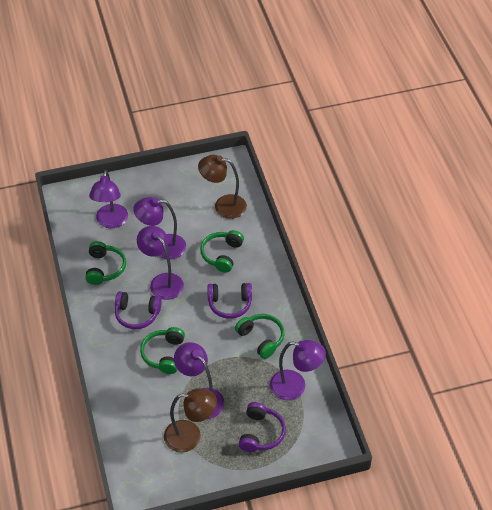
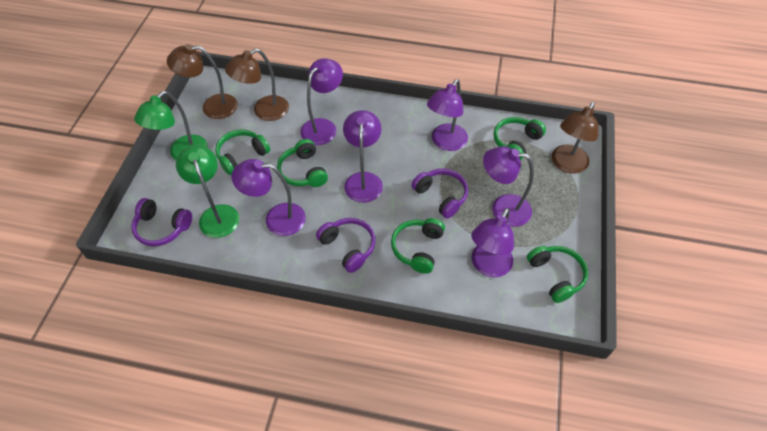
brown lamp: 2 -> 3
green headphones: 4 -> 5
green lamp: 0 -> 2
purple lamp: 5 -> 6

